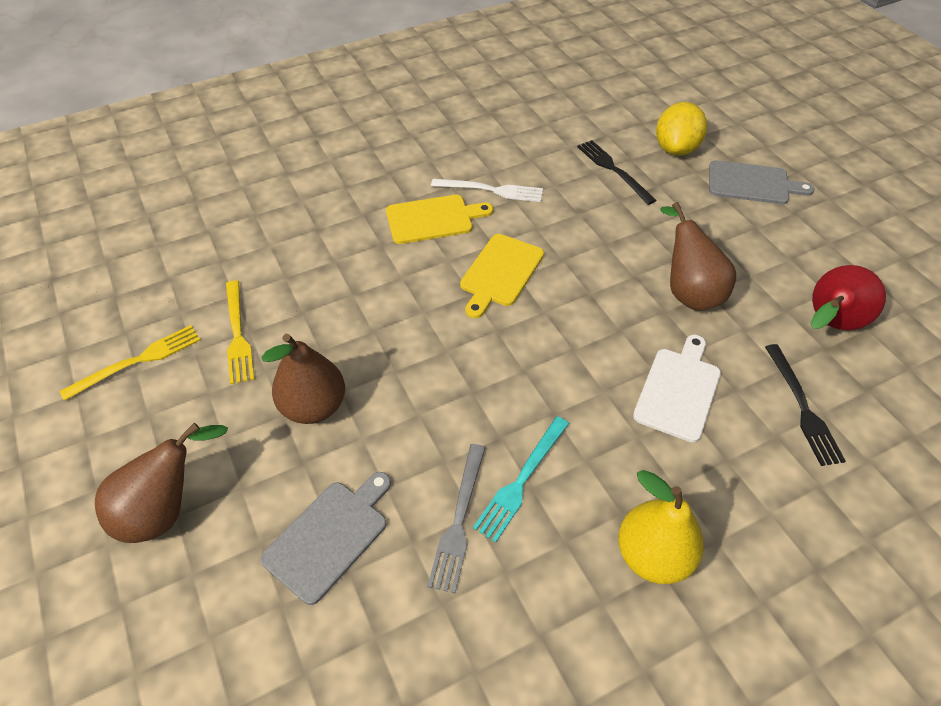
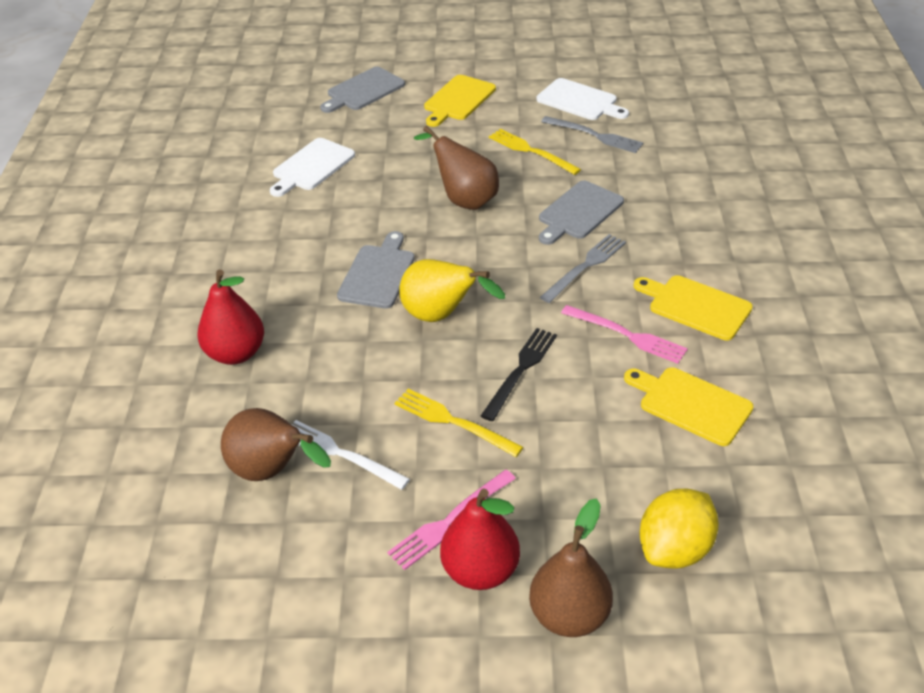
black fork: 2 -> 1
grey cutting board: 2 -> 3
grey fork: 1 -> 2
pink fork: 0 -> 2
red pear: 1 -> 2
turquoise fork: 1 -> 0
white cutting board: 1 -> 2
yellow cutting board: 2 -> 3

